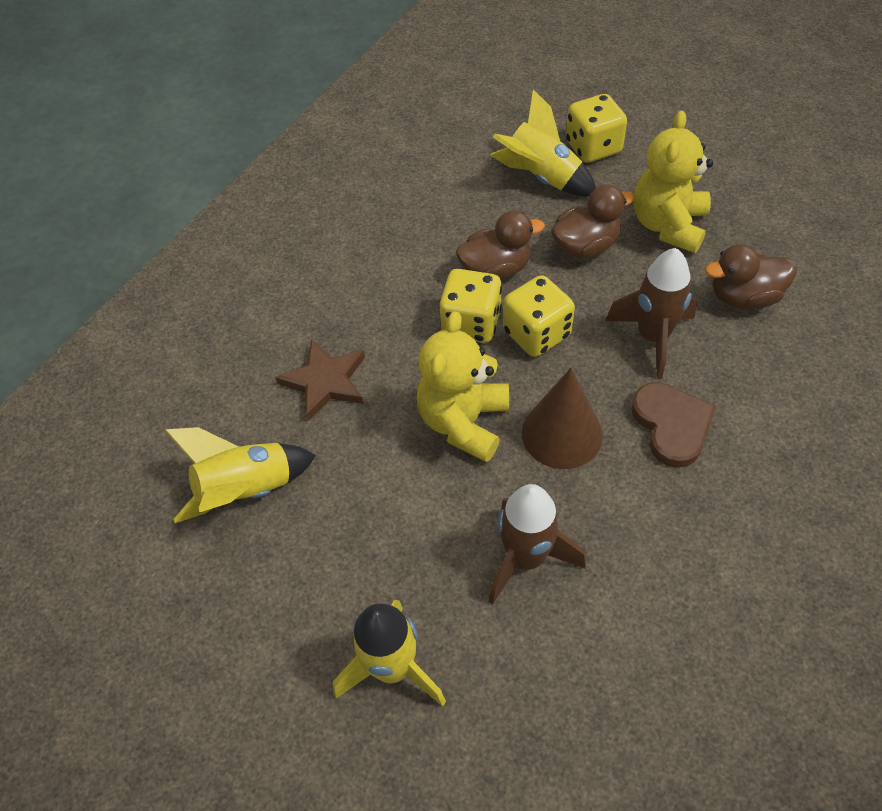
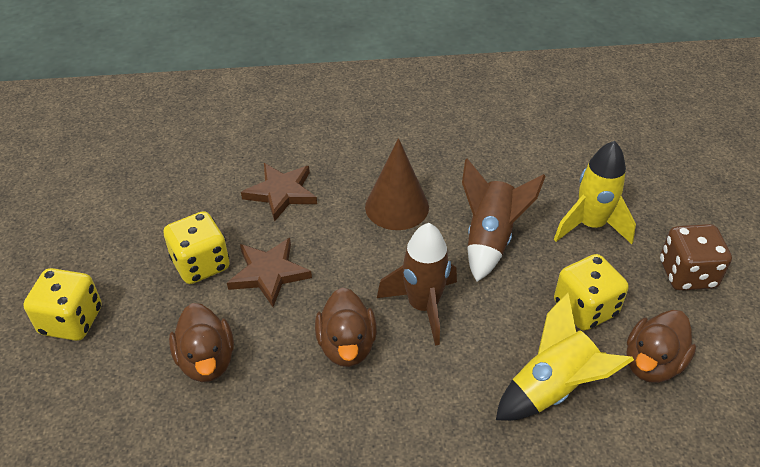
brown dice: 0 -> 1
brown heart: 1 -> 0
brown star: 1 -> 2
yellow rocket: 3 -> 2
yellow teddy bear: 2 -> 0

